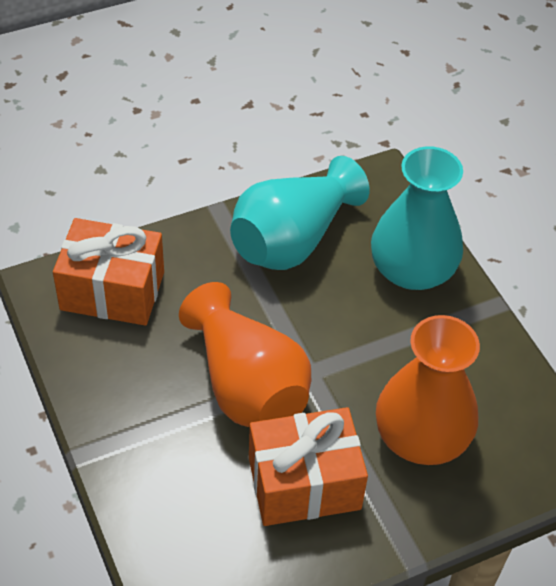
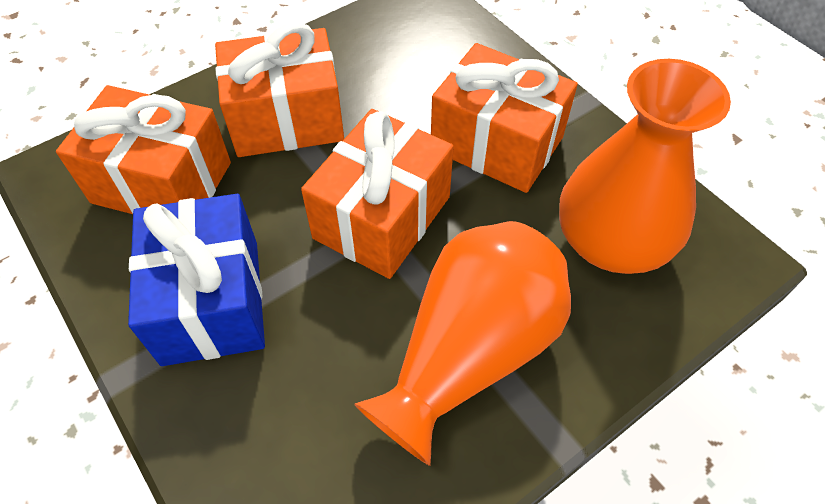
blue gift: 0 -> 1
orange gift: 2 -> 4
turquoise vase: 2 -> 0

